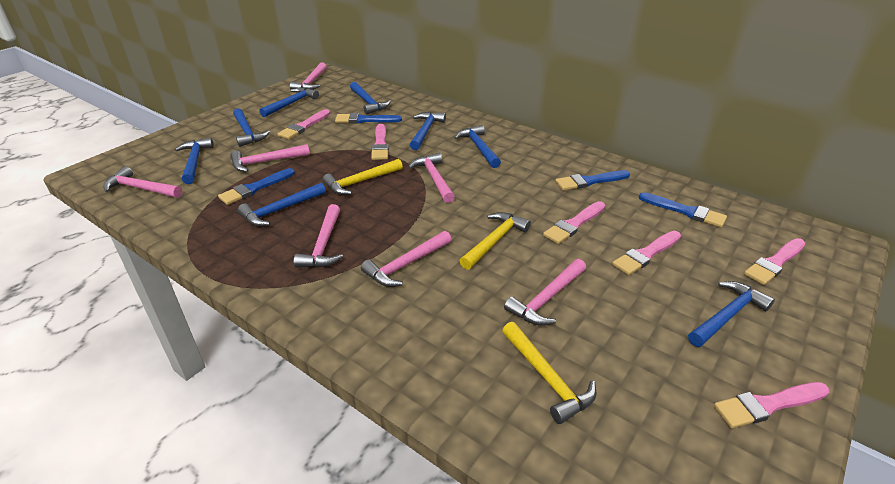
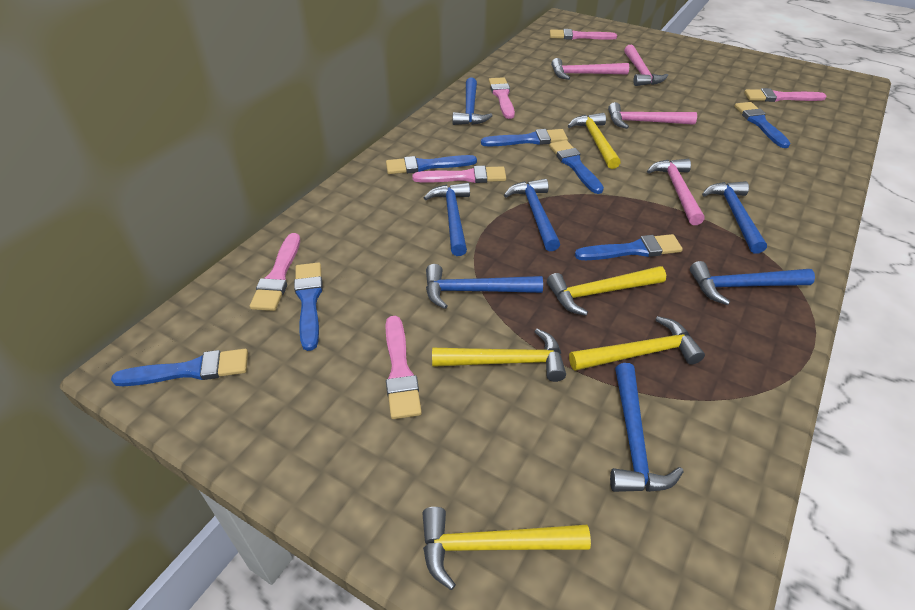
blue brush: 4 -> 7
blue hammer: 8 -> 7
pink hammer: 7 -> 4
yellow hammer: 3 -> 5

